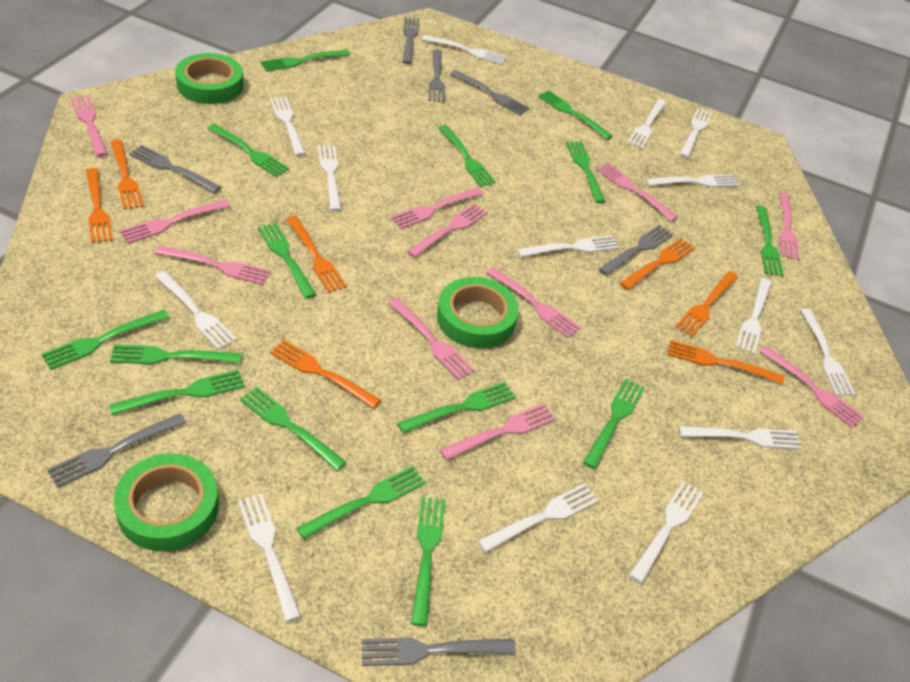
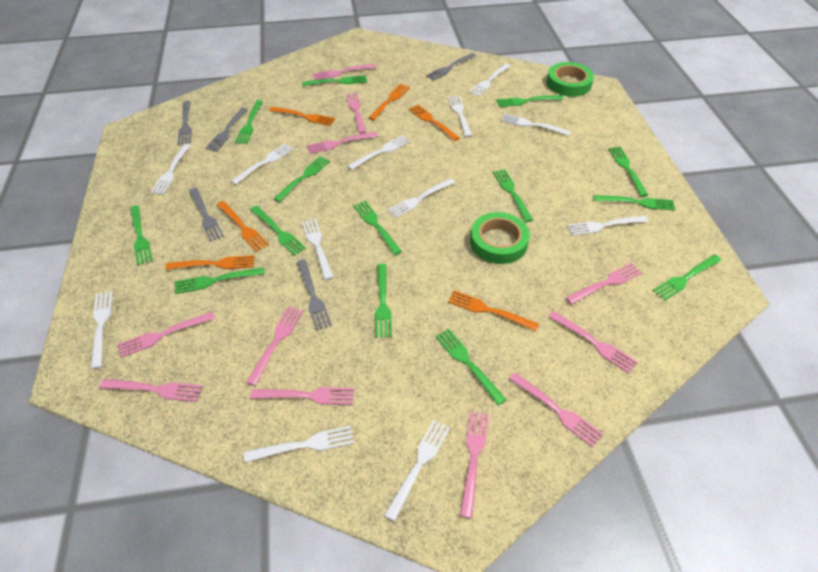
green fork: 15 -> 14
green tape: 3 -> 2
grey fork: 7 -> 5
orange fork: 7 -> 6
white fork: 14 -> 12

